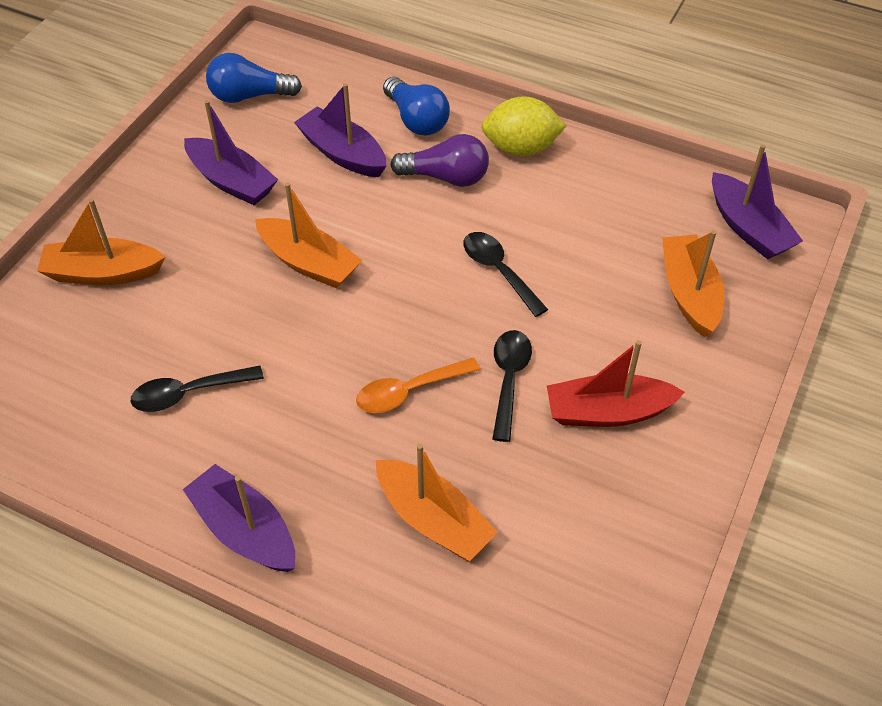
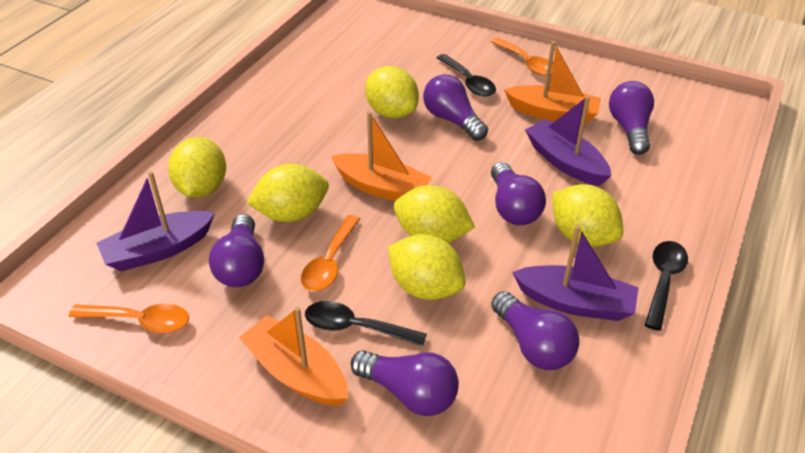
blue light bulb: 2 -> 0
orange boat: 4 -> 3
orange spoon: 1 -> 3
purple boat: 4 -> 3
purple light bulb: 1 -> 6
red boat: 1 -> 0
yellow lemon: 1 -> 6

